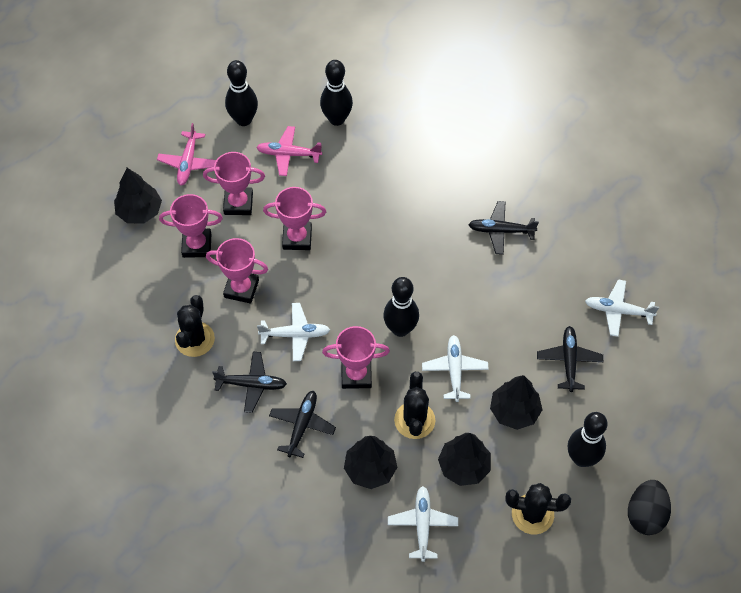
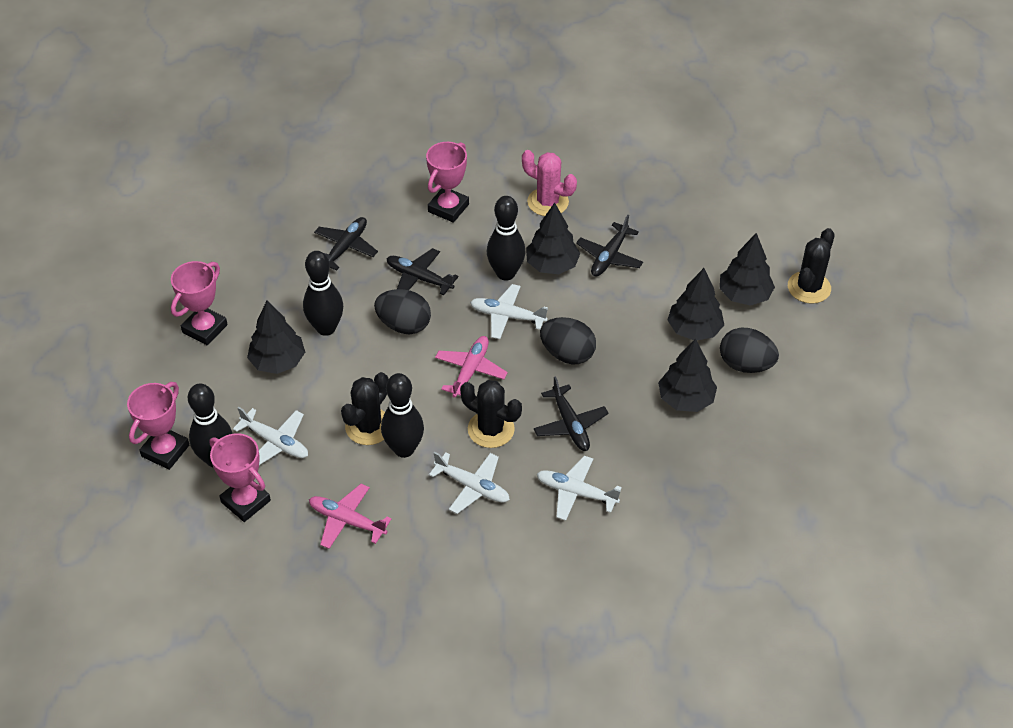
black egg: 1 -> 3
black tree: 4 -> 5
pink cactus: 0 -> 1
pink trophy: 5 -> 4

